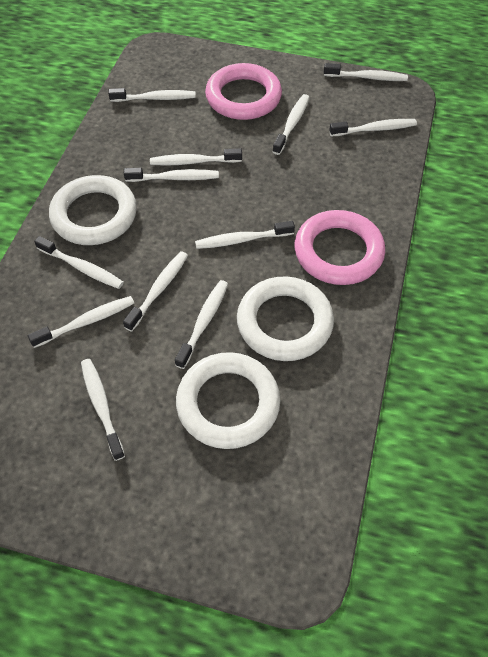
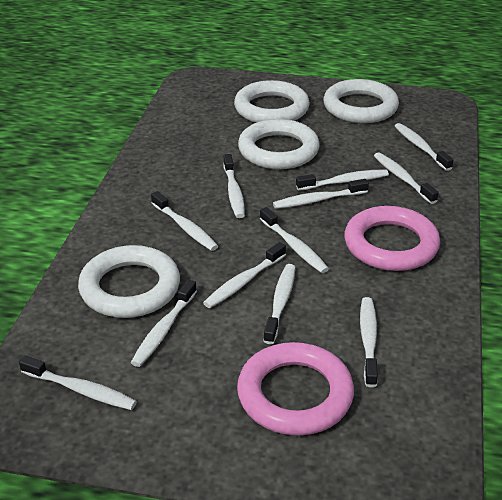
white ring: 3 -> 4

